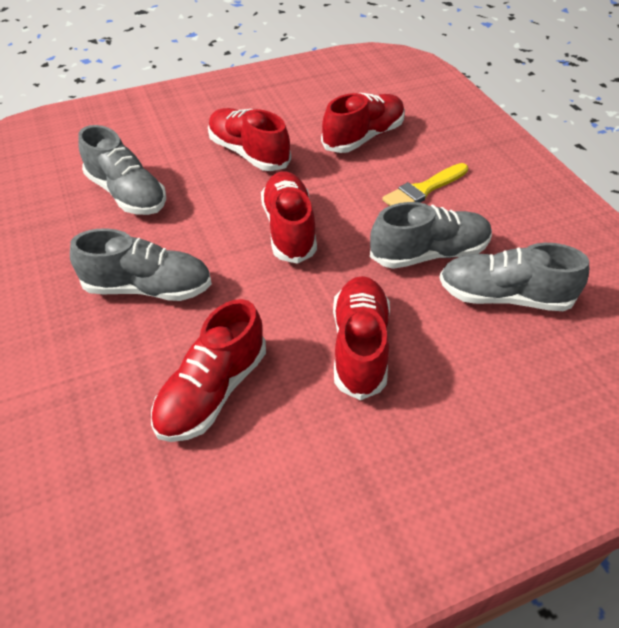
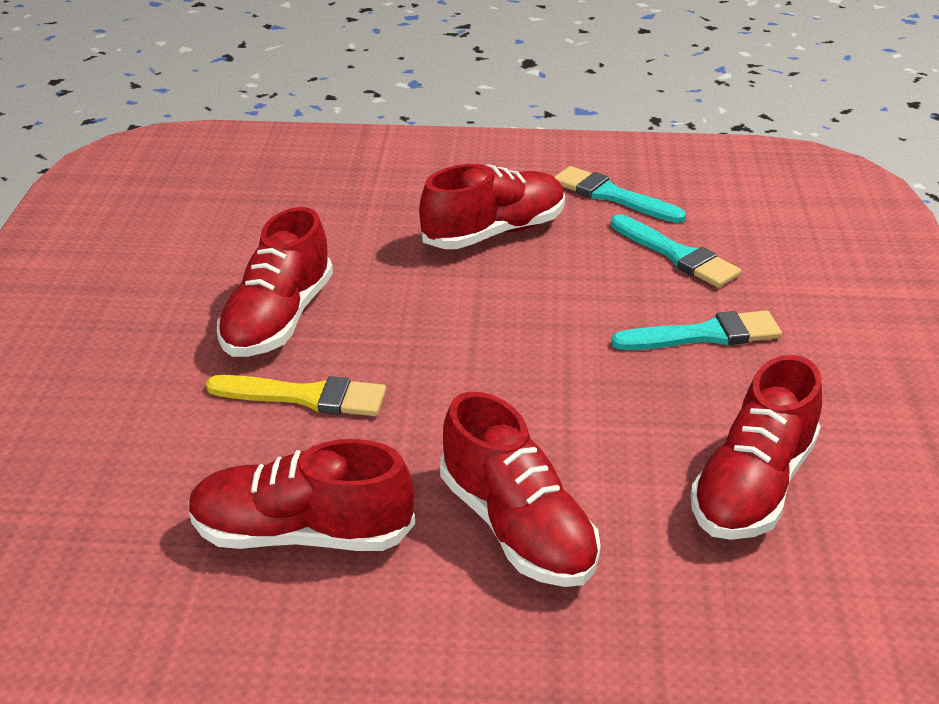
grey shoe: 4 -> 0
turquoise brush: 0 -> 3

